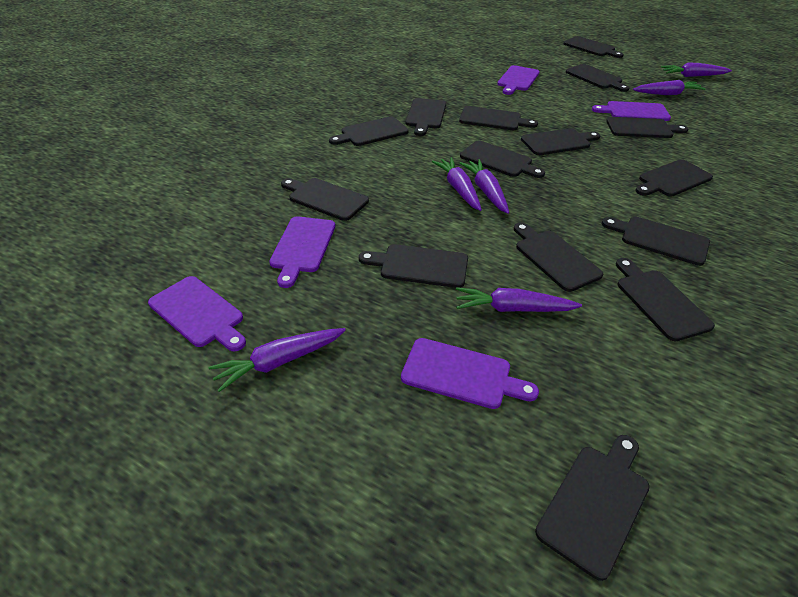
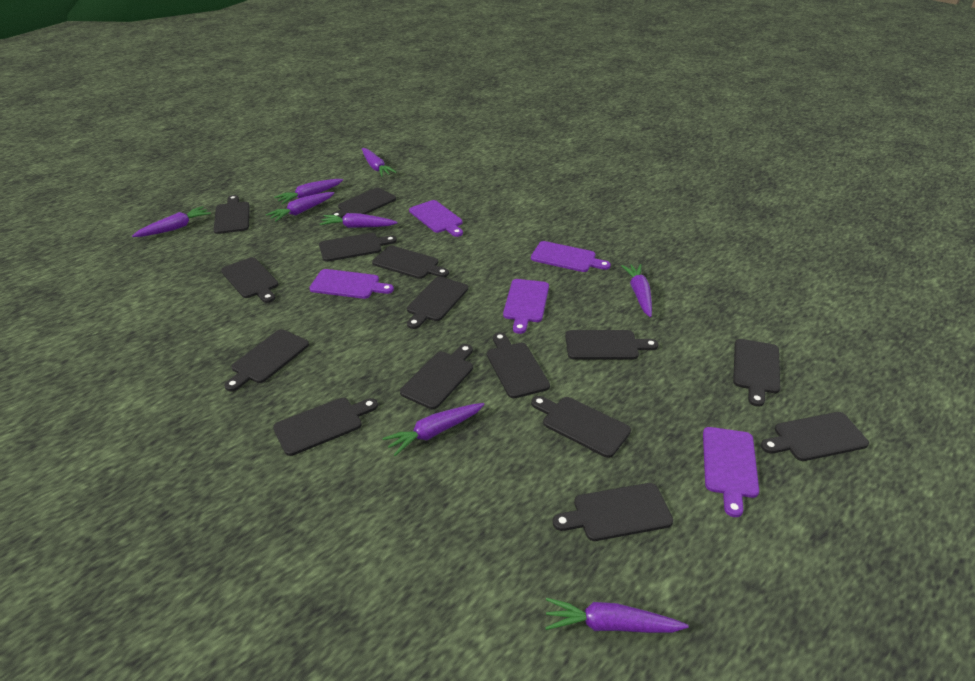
purple carrot: 6 -> 8

